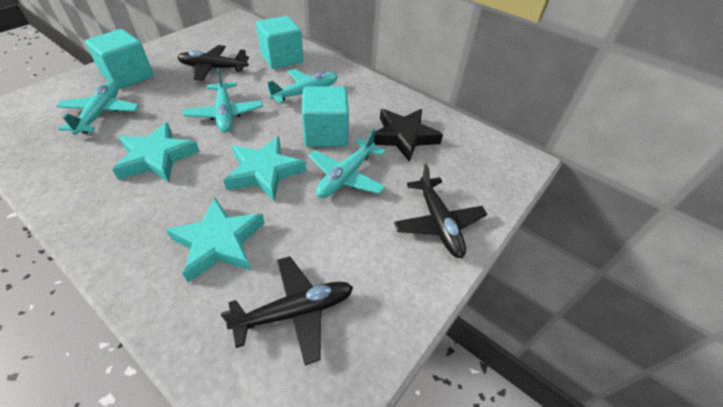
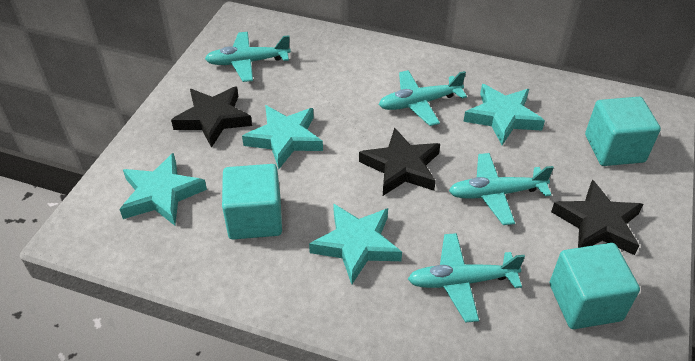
black plane: 3 -> 0
black star: 1 -> 3
turquoise star: 3 -> 4

